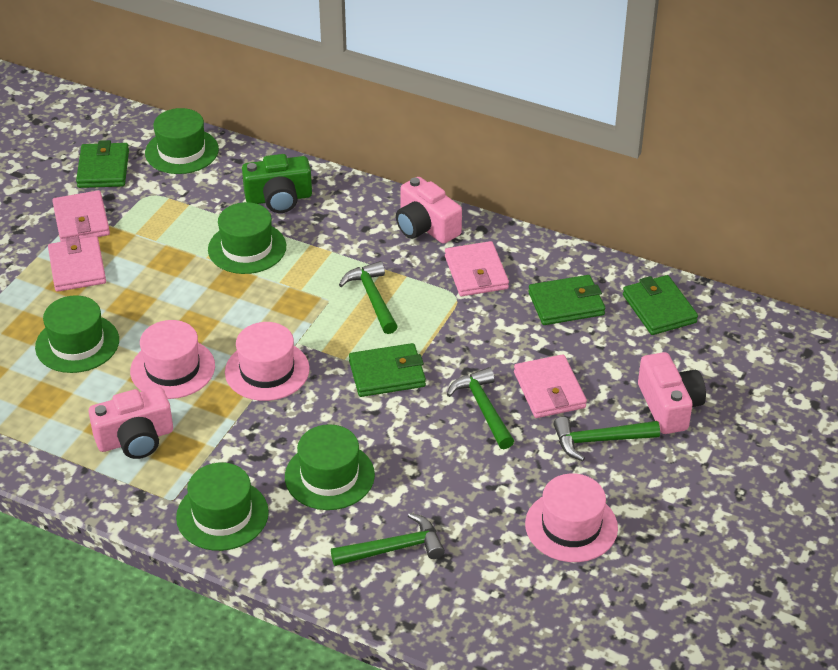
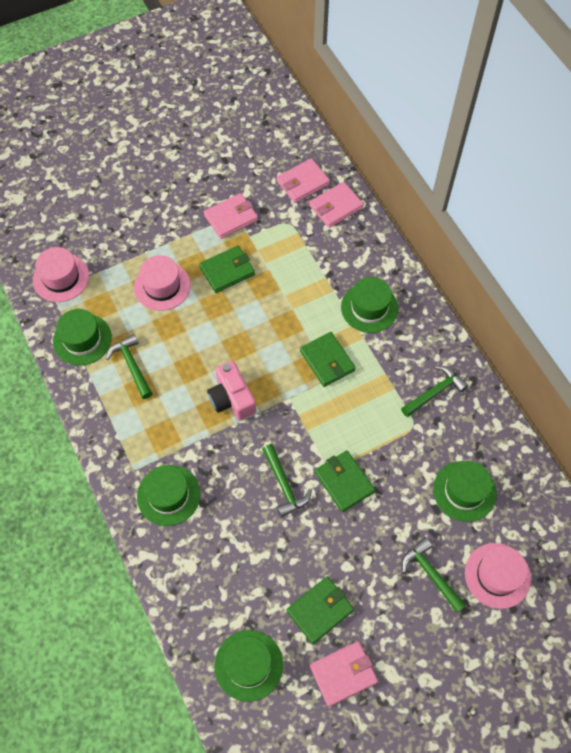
green camera: 1 -> 0
pink camera: 3 -> 1

